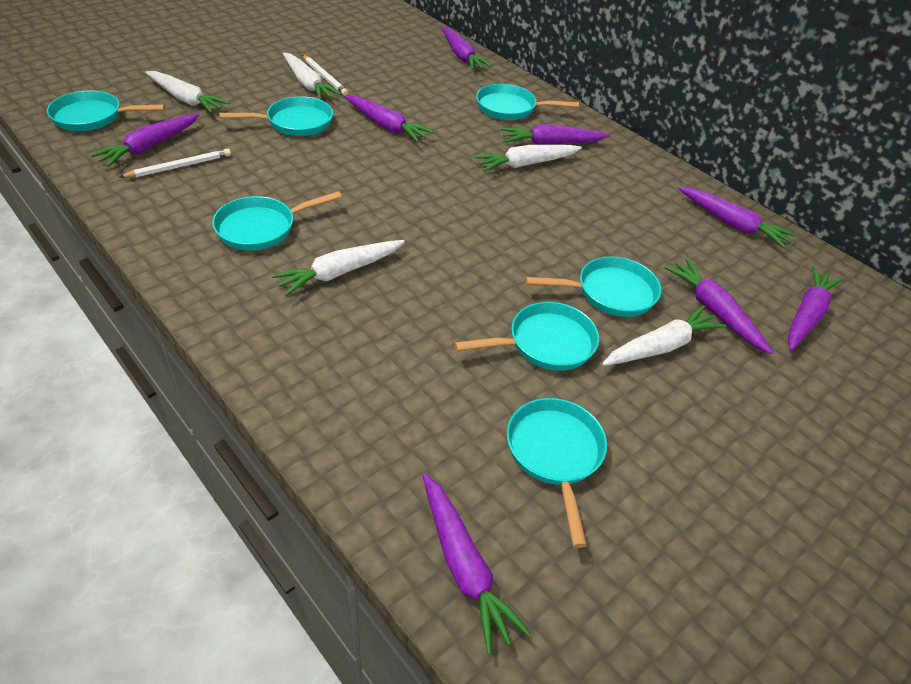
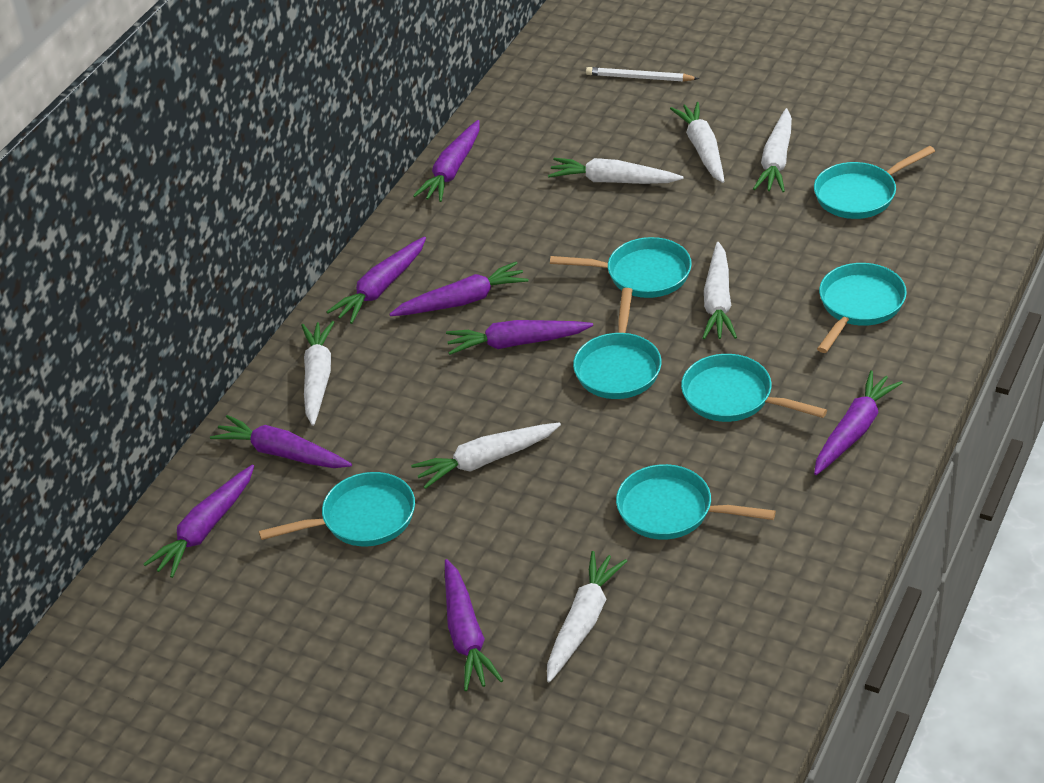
white carrot: 5 -> 7
white pencil: 2 -> 1

